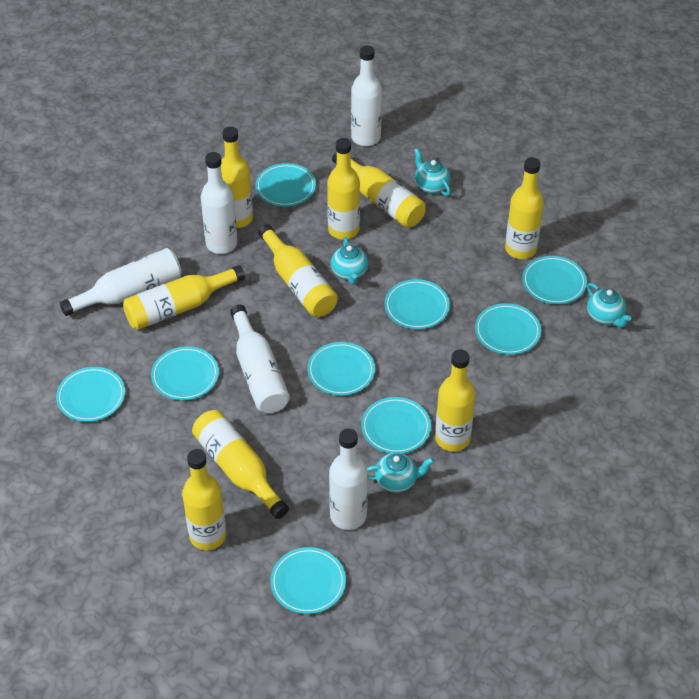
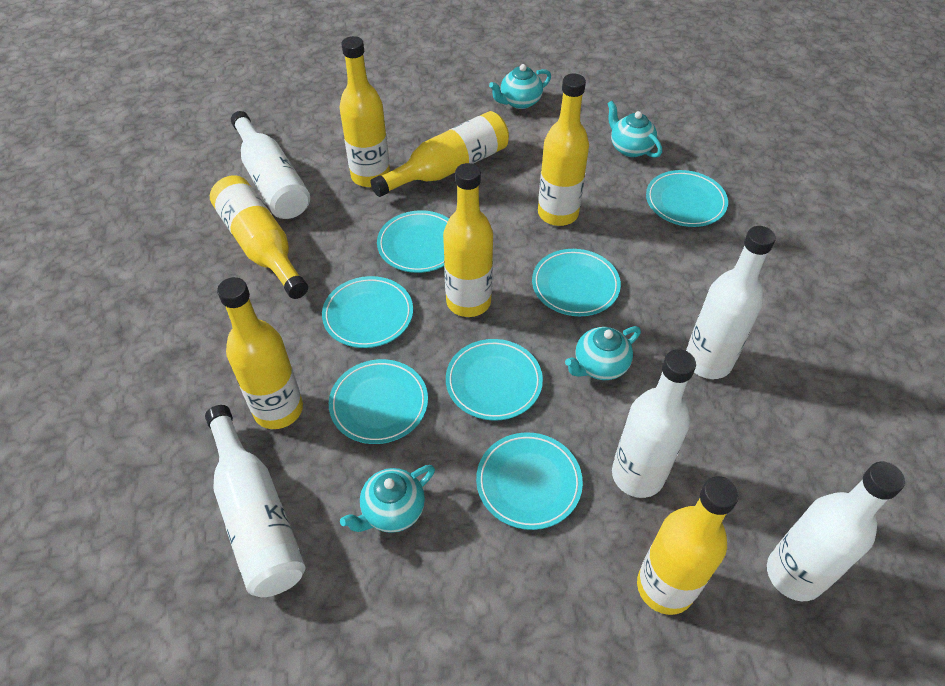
turquoise plate: 9 -> 7
yellow bottle: 9 -> 7

